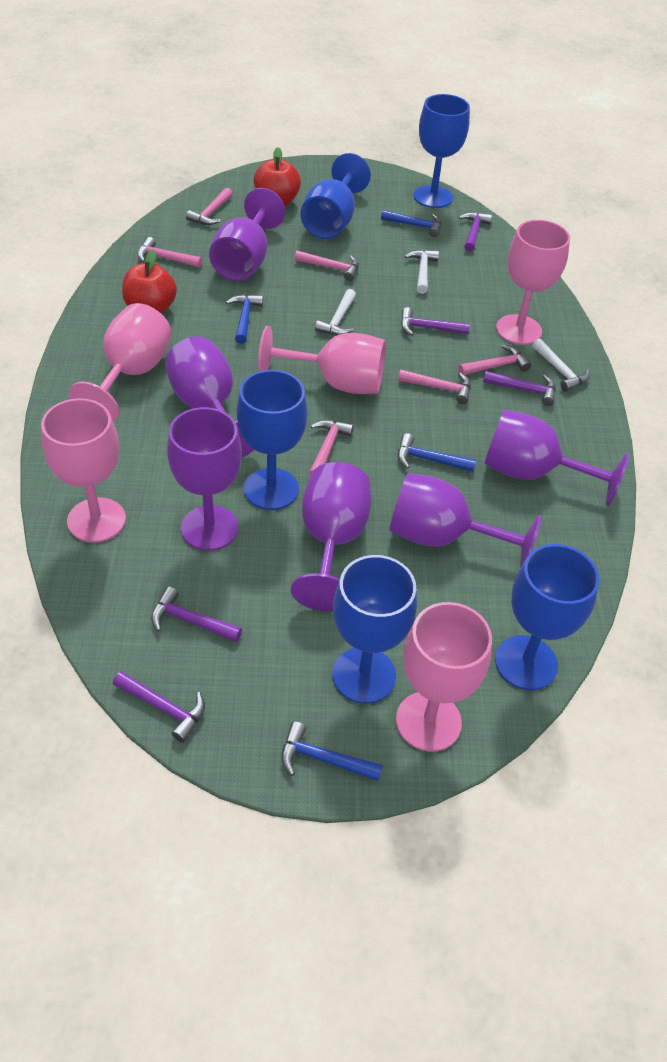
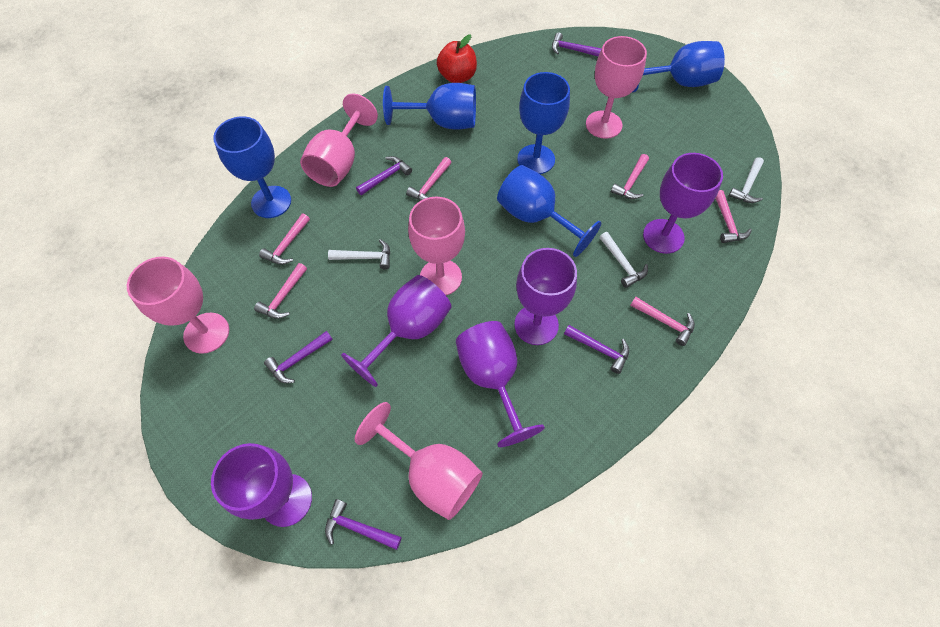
blue hammer: 4 -> 0
purple goblet: 6 -> 5
red apple: 2 -> 1

